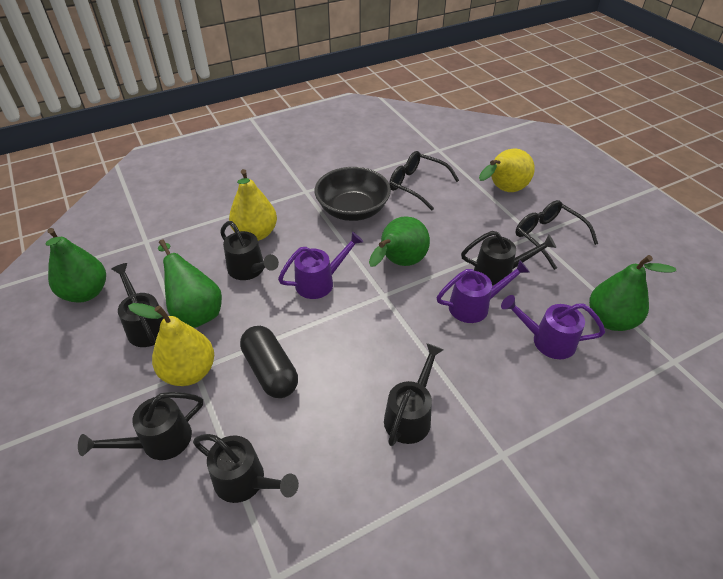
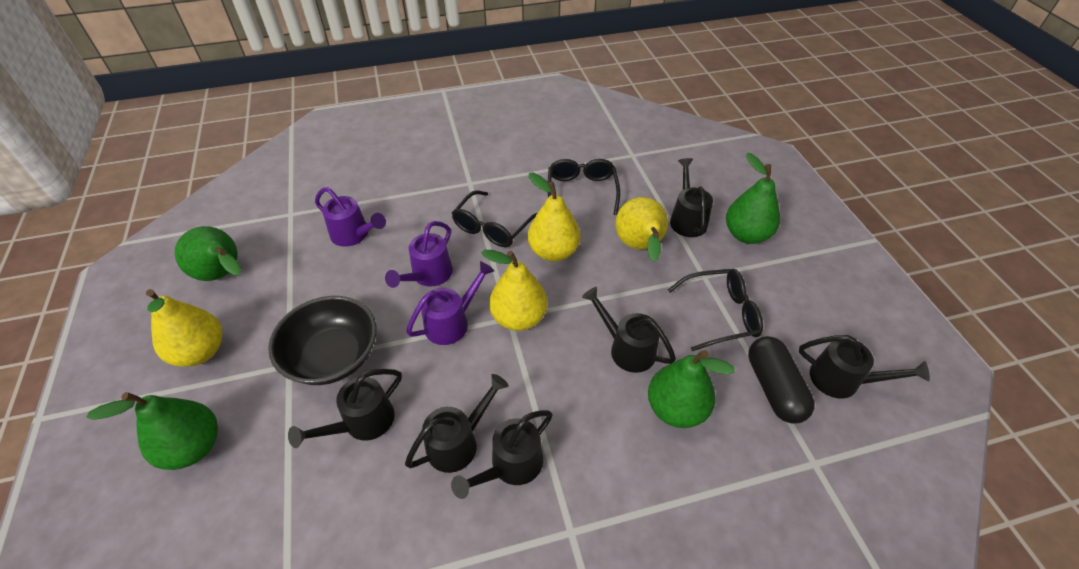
black glasses: 2 -> 3
yellow pear: 3 -> 4

